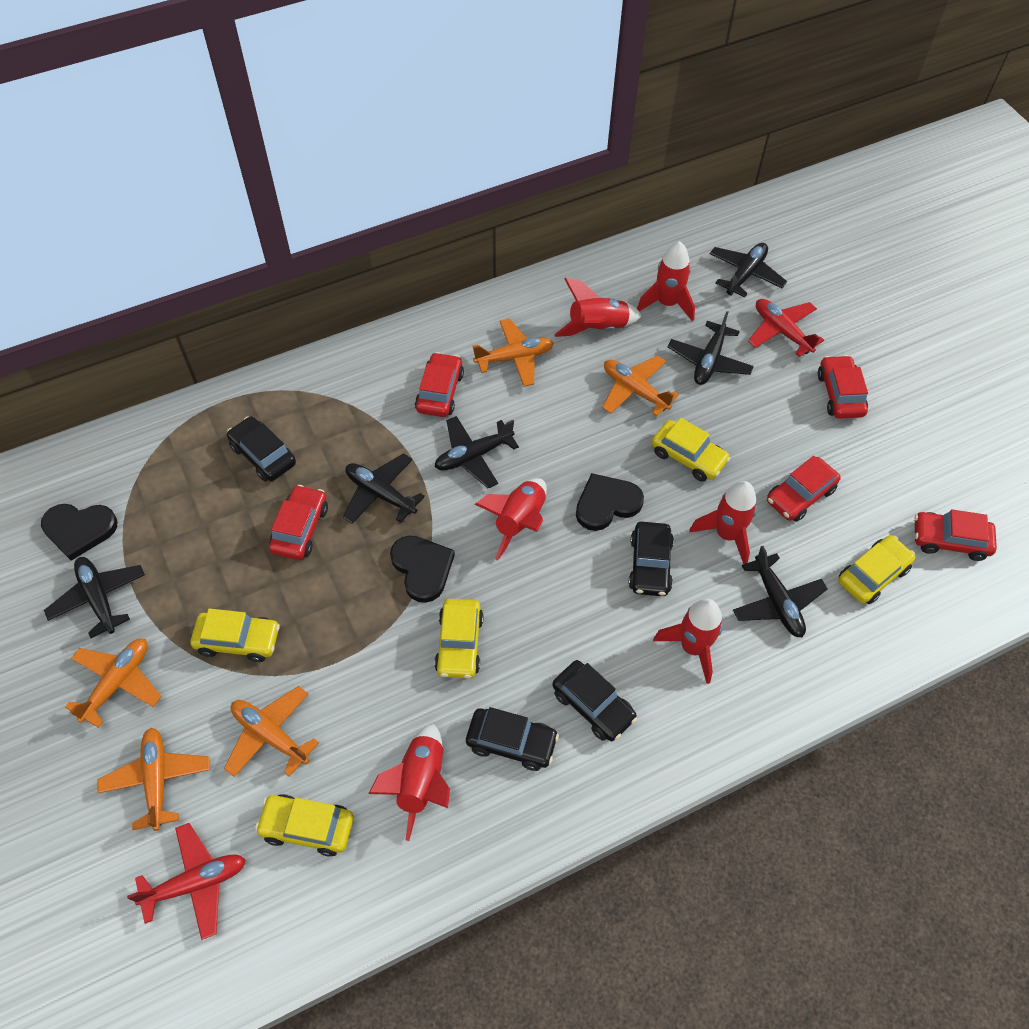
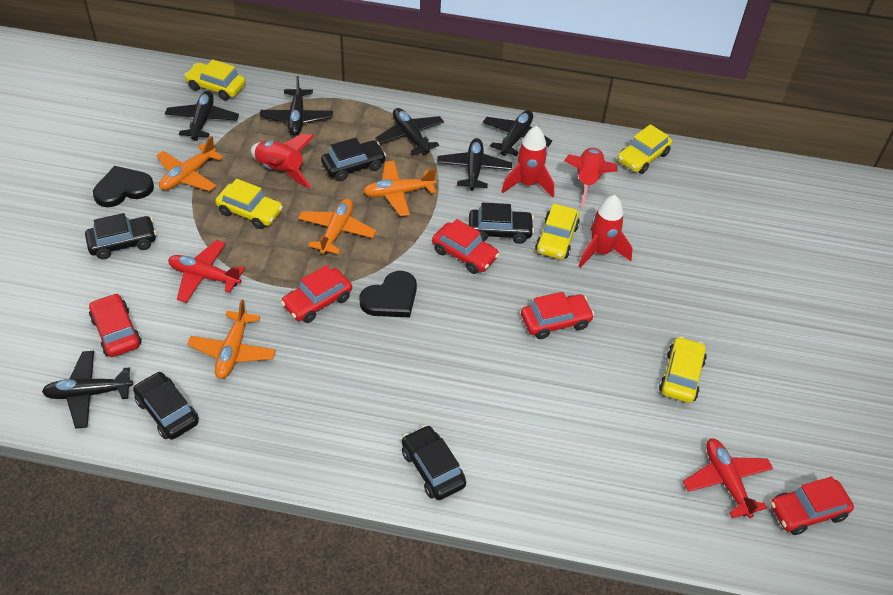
black car: 4 -> 5
black heart: 3 -> 2
orange plane: 5 -> 4
red rocket: 6 -> 4

